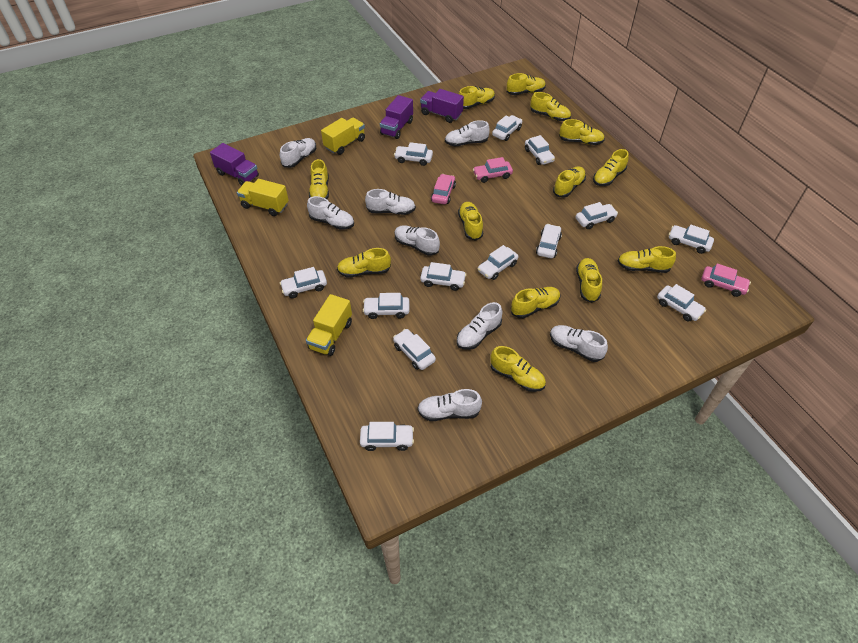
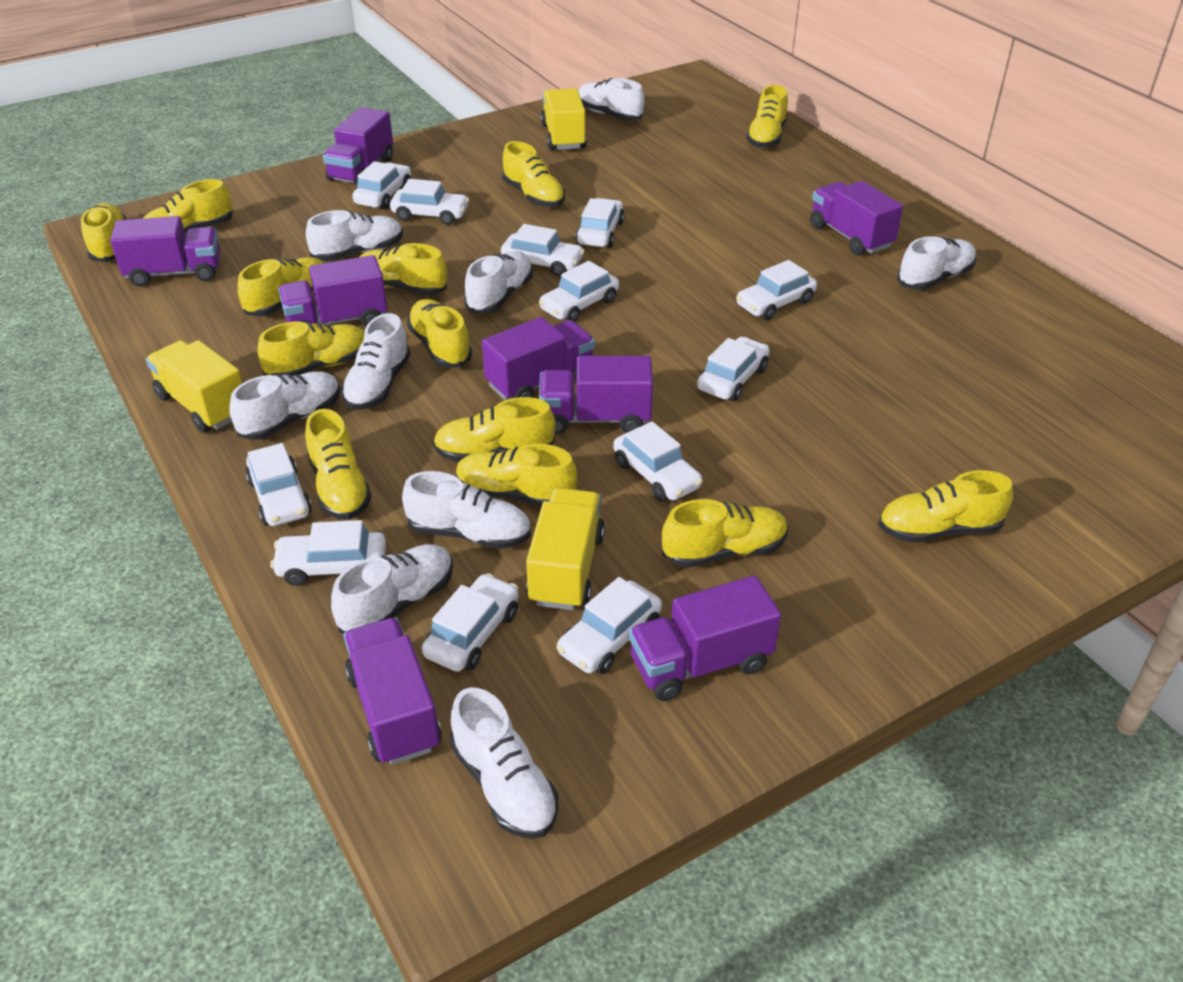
pink car: 3 -> 0
purple truck: 3 -> 8
white car: 13 -> 12
white shoe: 8 -> 9

